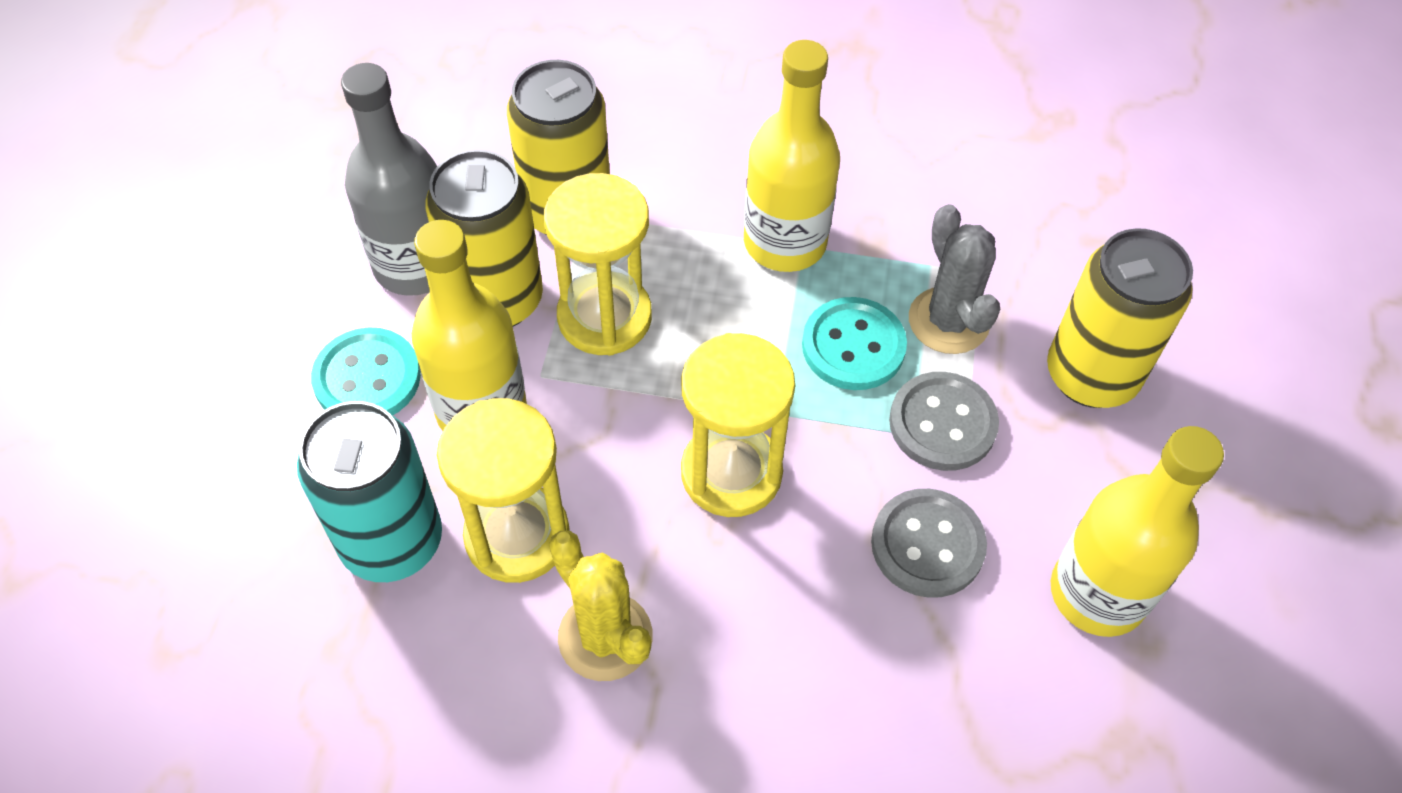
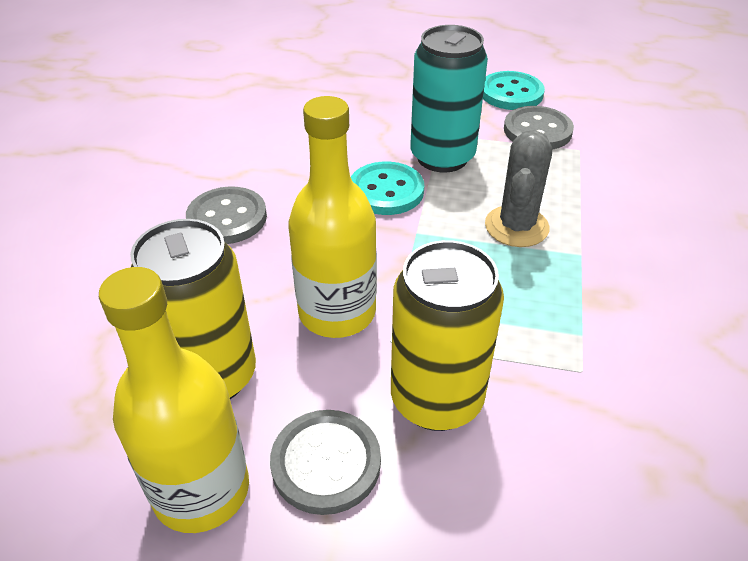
grey bottle: 1 -> 0
grey button: 2 -> 3
yellow bottle: 3 -> 2
yellow cactus: 1 -> 0
yellow can: 3 -> 2
yellow hourglass: 3 -> 0

